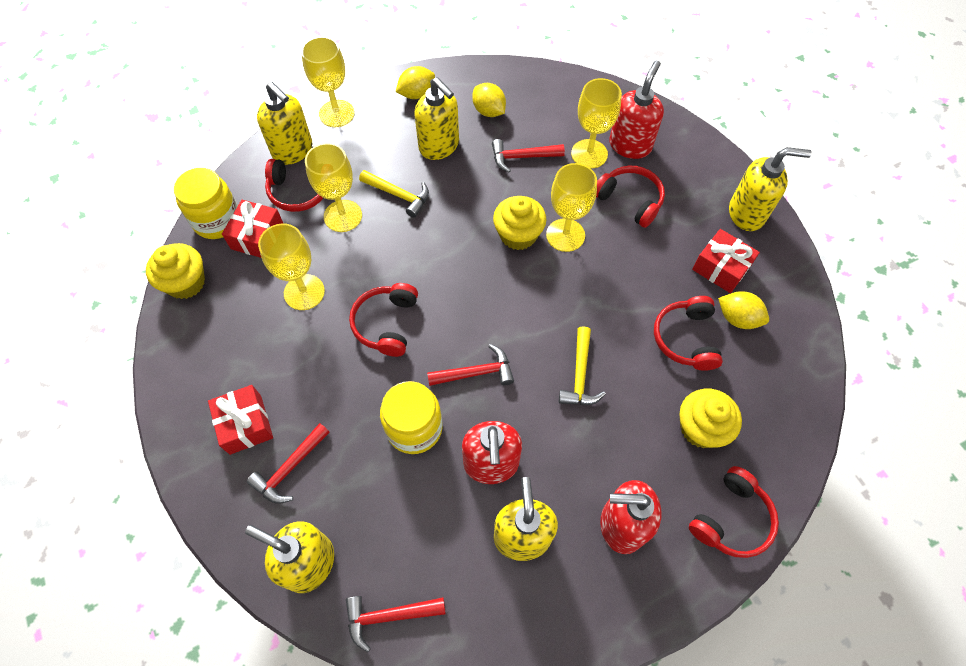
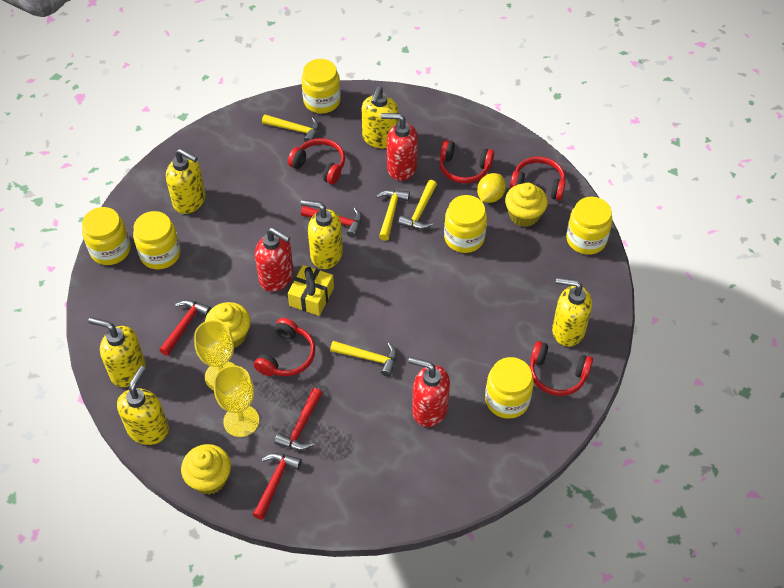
red gift: 3 -> 0
yellow gift: 0 -> 1
yellow goblet: 5 -> 2
yellow hammer: 2 -> 4
yellow jar: 2 -> 6
yellow lemon: 3 -> 1
yellow soap dispenser: 5 -> 6

